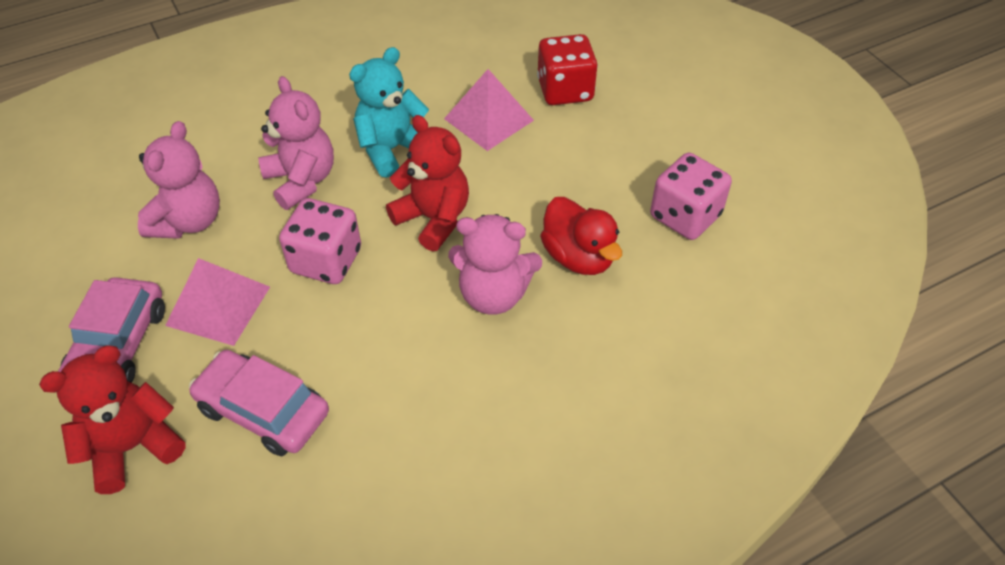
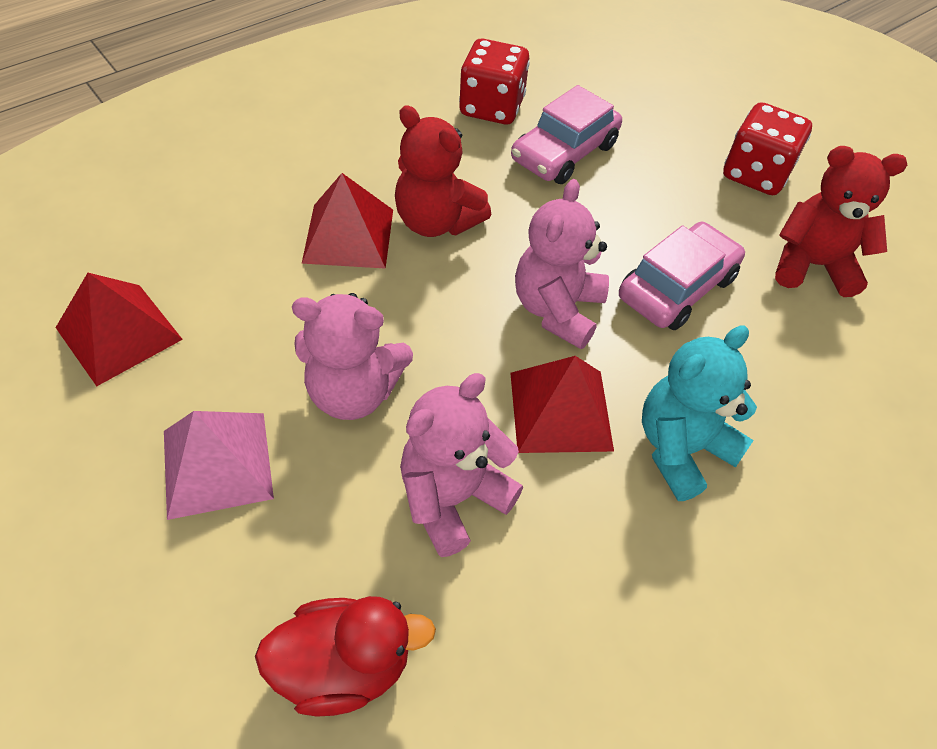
pink dice: 2 -> 0
pink pyramid: 2 -> 1
red dice: 1 -> 2
red pyramid: 0 -> 3

